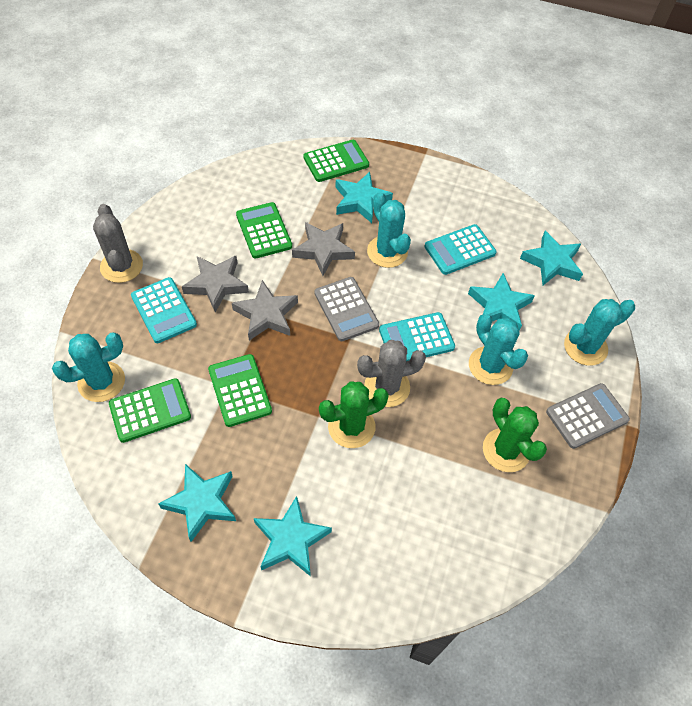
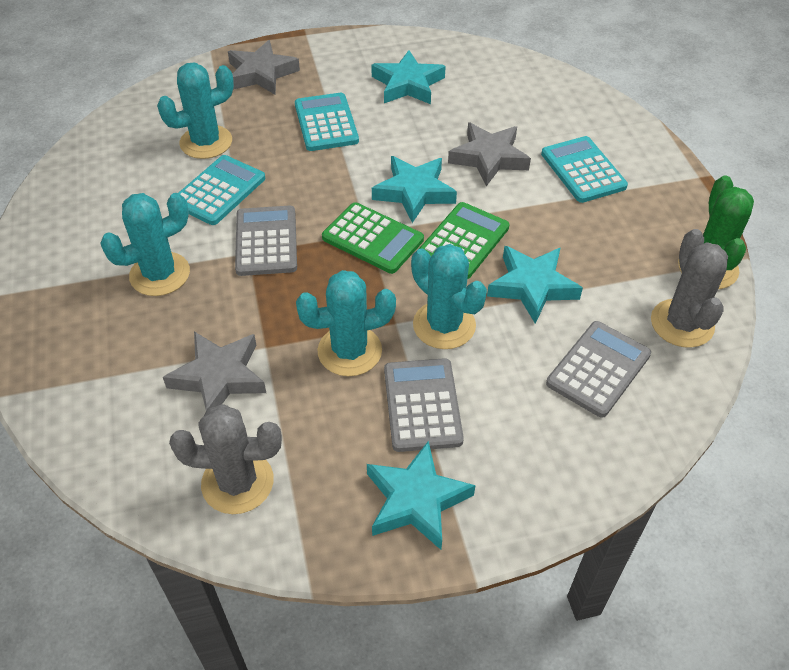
green cactus: 2 -> 1
green calculator: 4 -> 2
grey calculator: 2 -> 3
turquoise star: 5 -> 4

